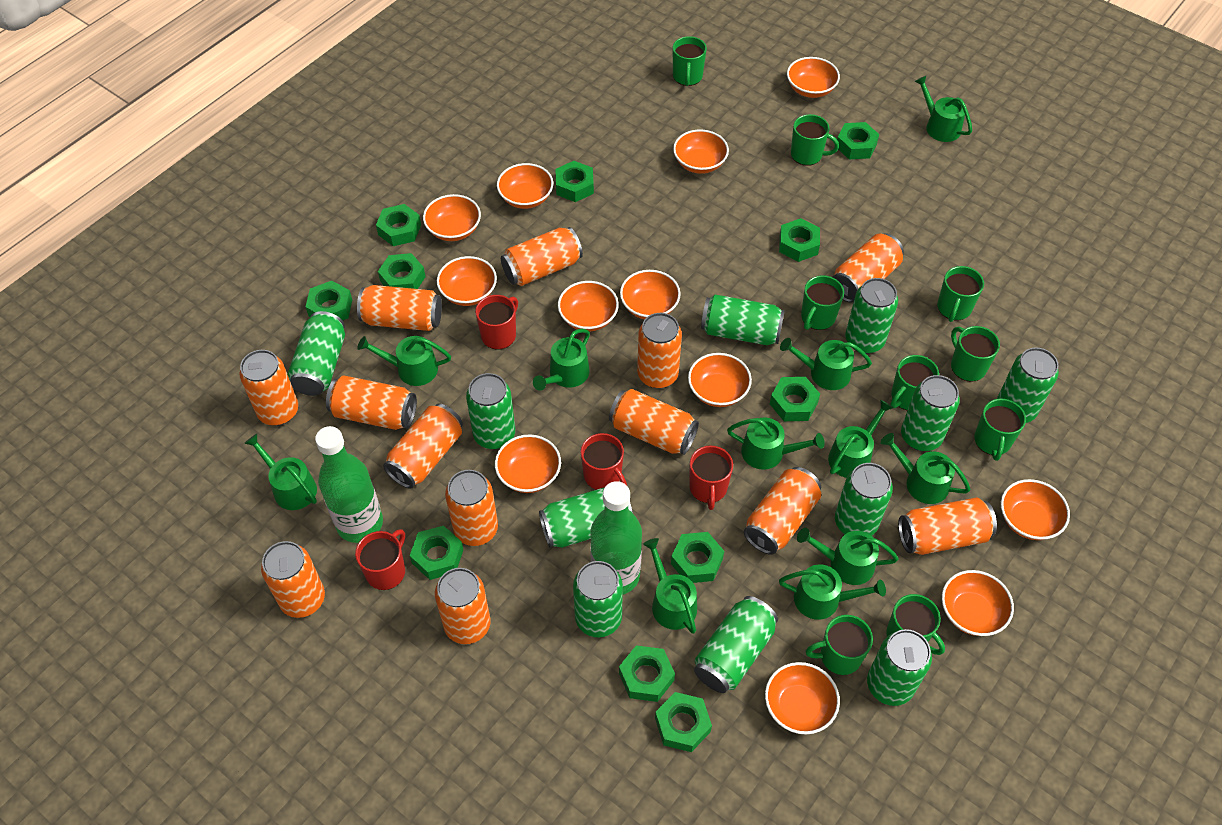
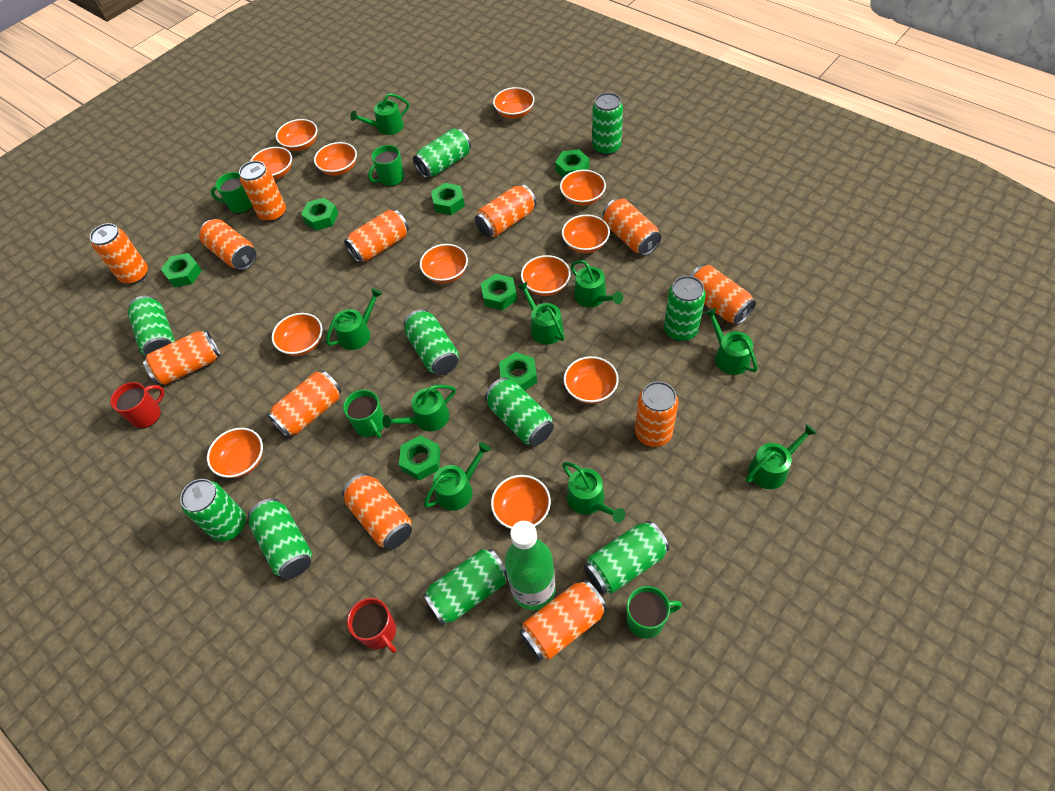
green bottle: 2 -> 1
green can: 11 -> 10
green mug: 9 -> 4
green nut: 11 -> 7
green watering can: 11 -> 9
orange can: 13 -> 12
red mug: 4 -> 2

